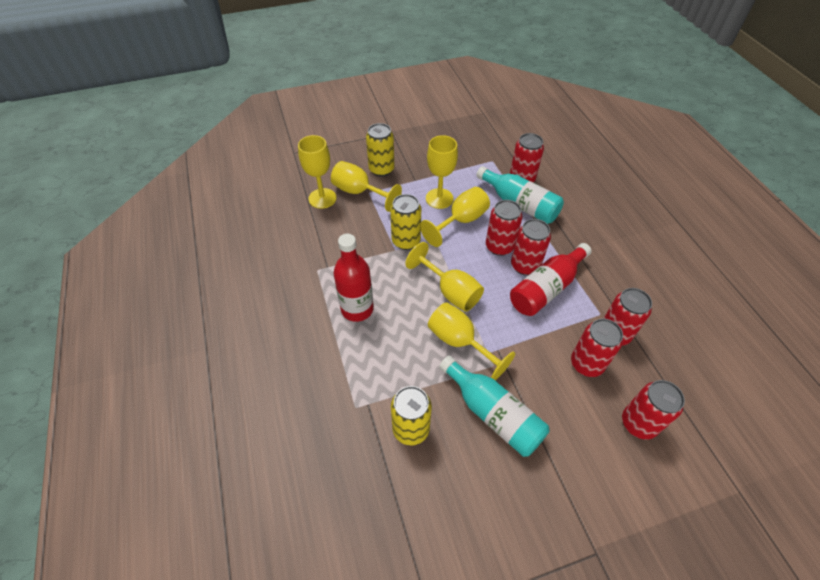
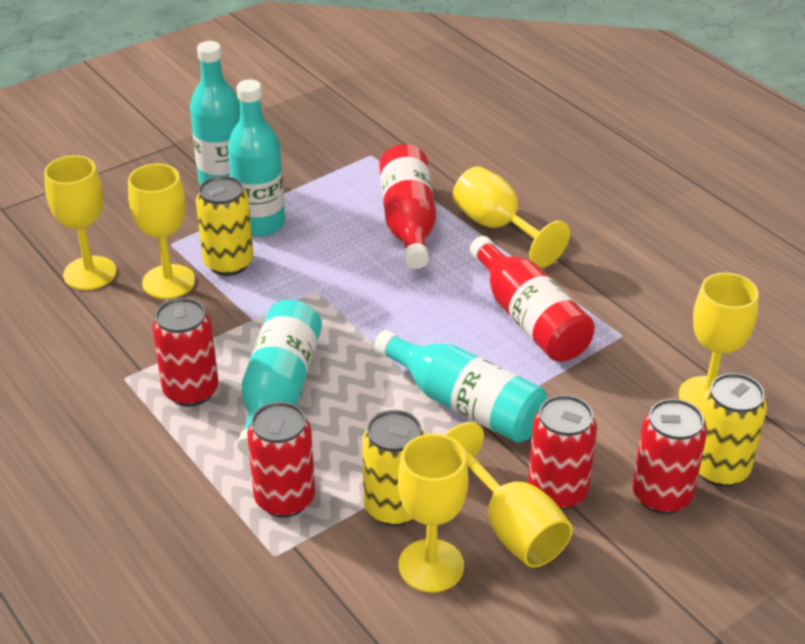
red can: 6 -> 4
turquoise bottle: 2 -> 4

